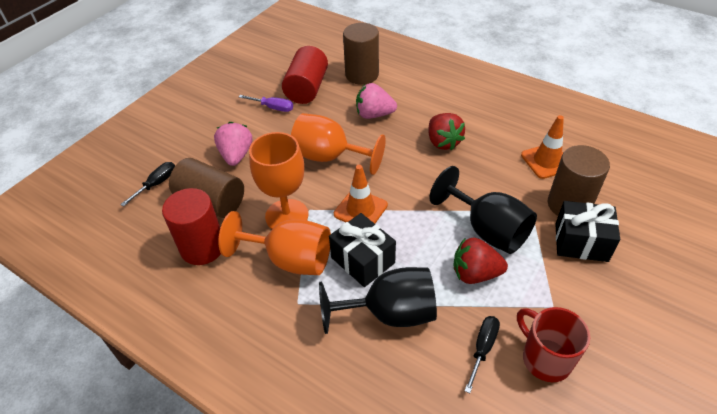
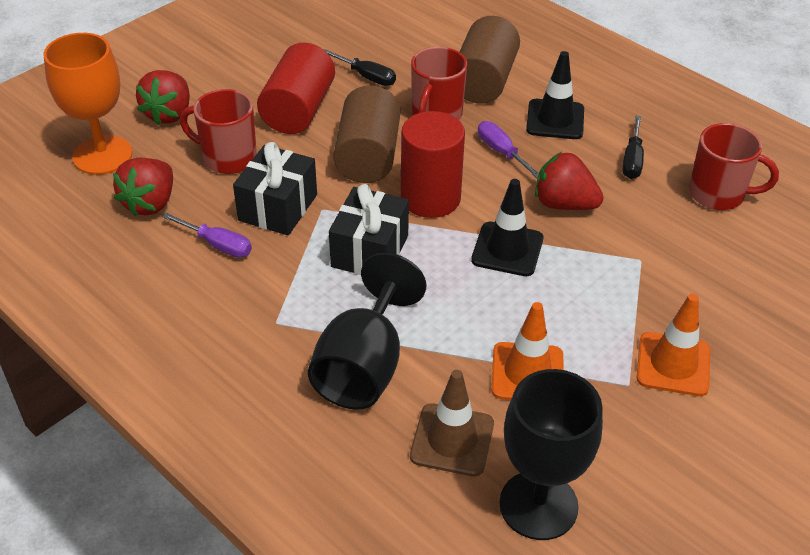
black traffic cone: 0 -> 2
brown cylinder: 3 -> 2
brown traffic cone: 0 -> 1
orange goblet: 3 -> 1
pink strawberry: 2 -> 0
purple screwdriver: 1 -> 2
red mug: 1 -> 3
red strawberry: 2 -> 3

